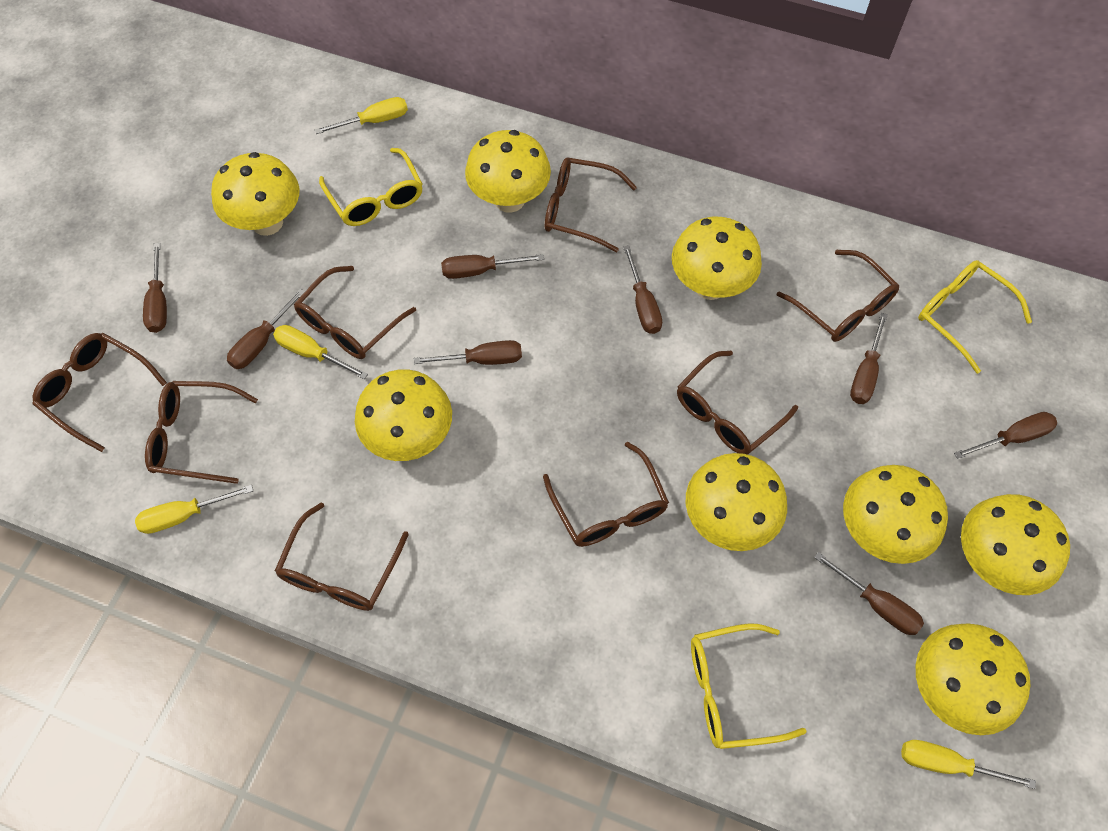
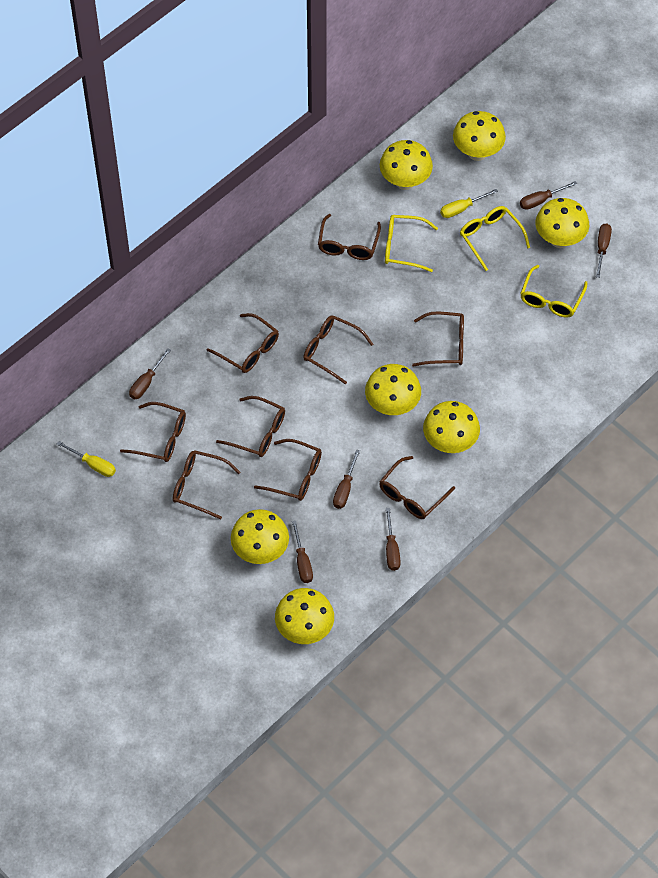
brown glasses: 8 -> 9
brown screwdriver: 8 -> 6
yellow mushroom: 8 -> 7
yellow screwdriver: 4 -> 2

